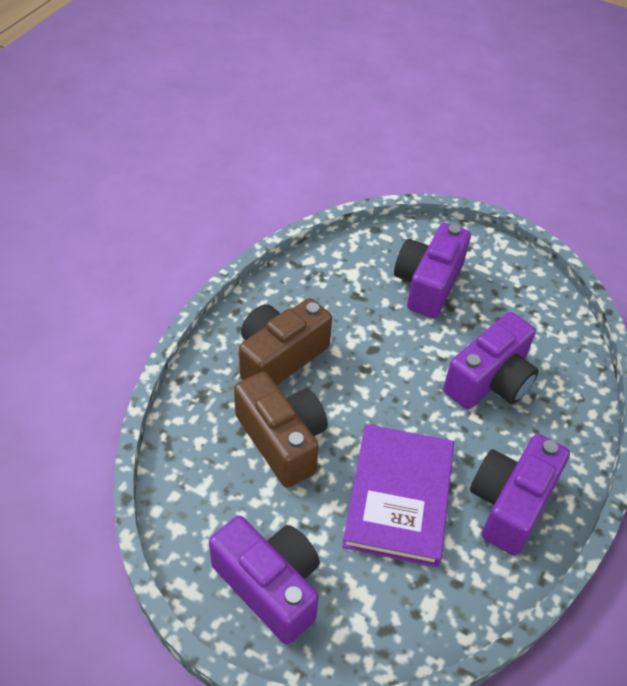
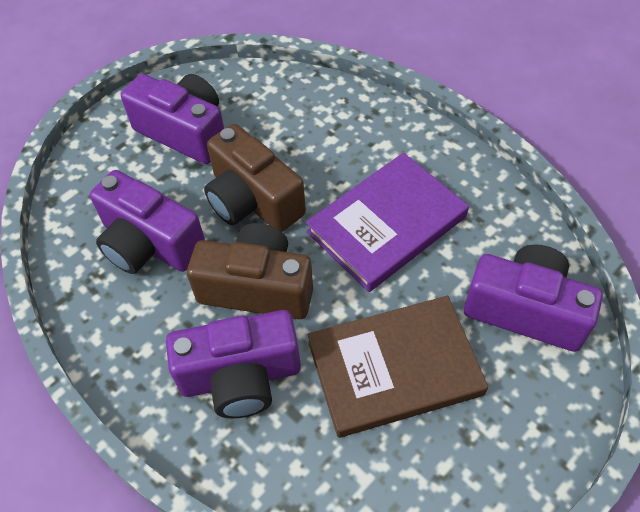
brown book: 0 -> 1

